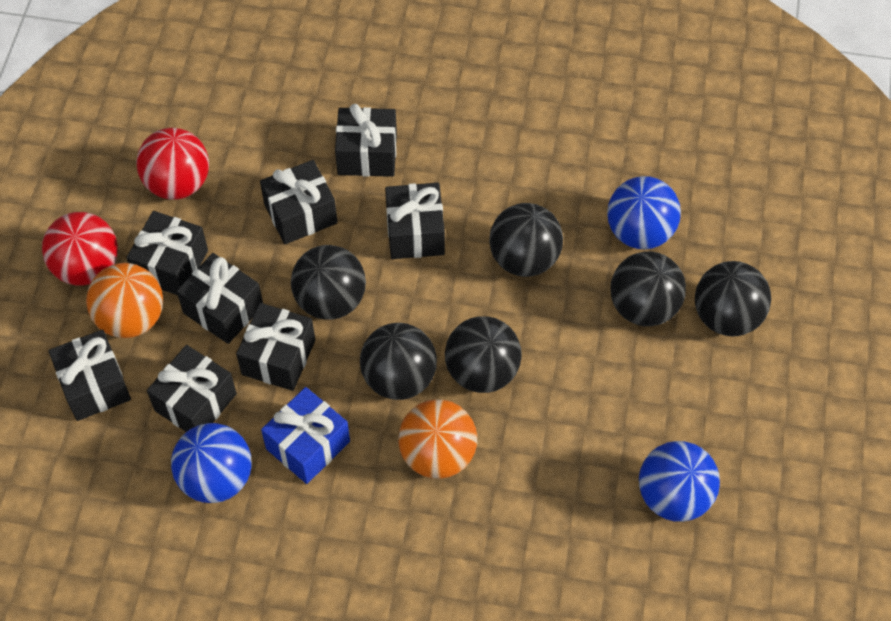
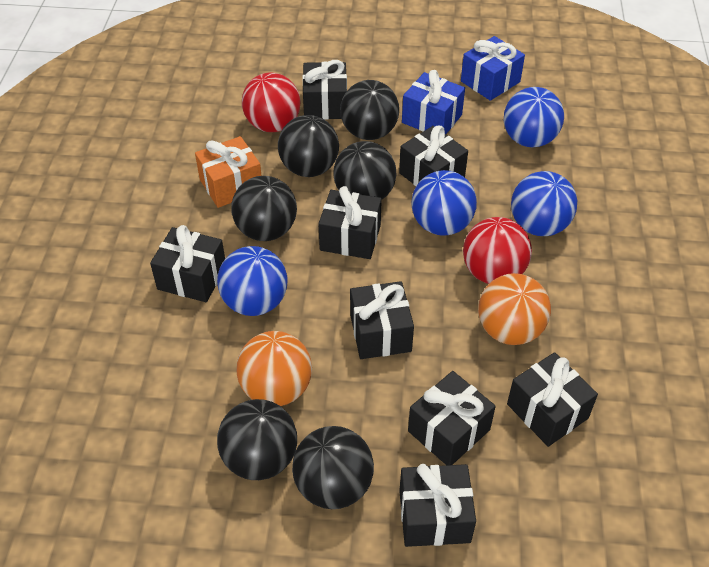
blue ball: 3 -> 4
blue gift: 1 -> 2
orange gift: 0 -> 1

